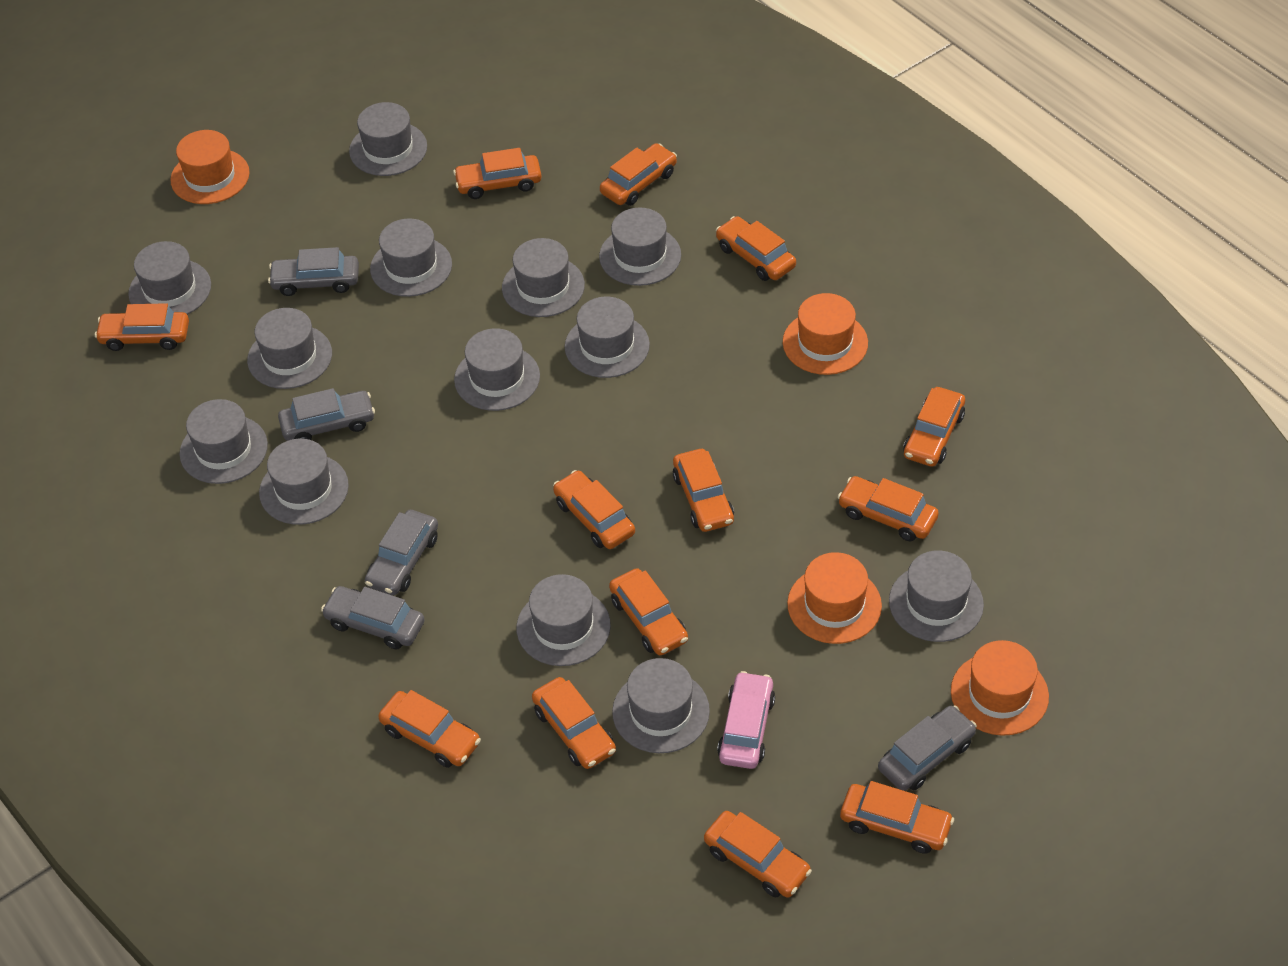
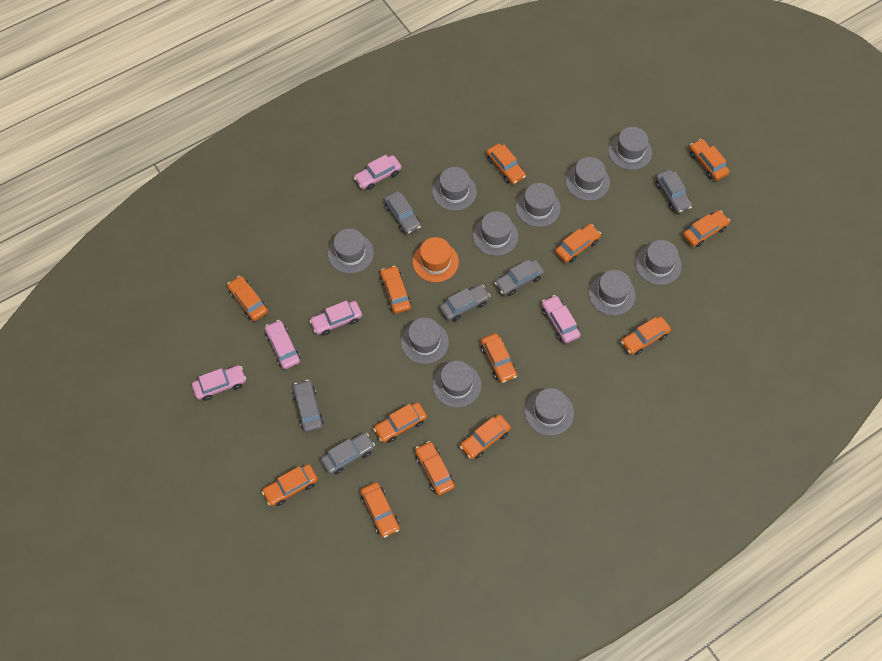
grey car: 5 -> 6
grey hat: 13 -> 11
orange hat: 4 -> 1
pink car: 1 -> 5

